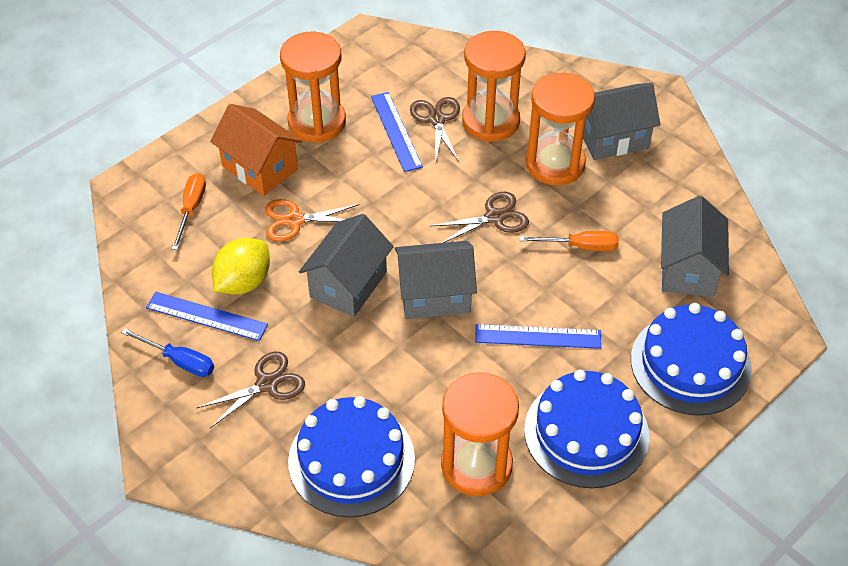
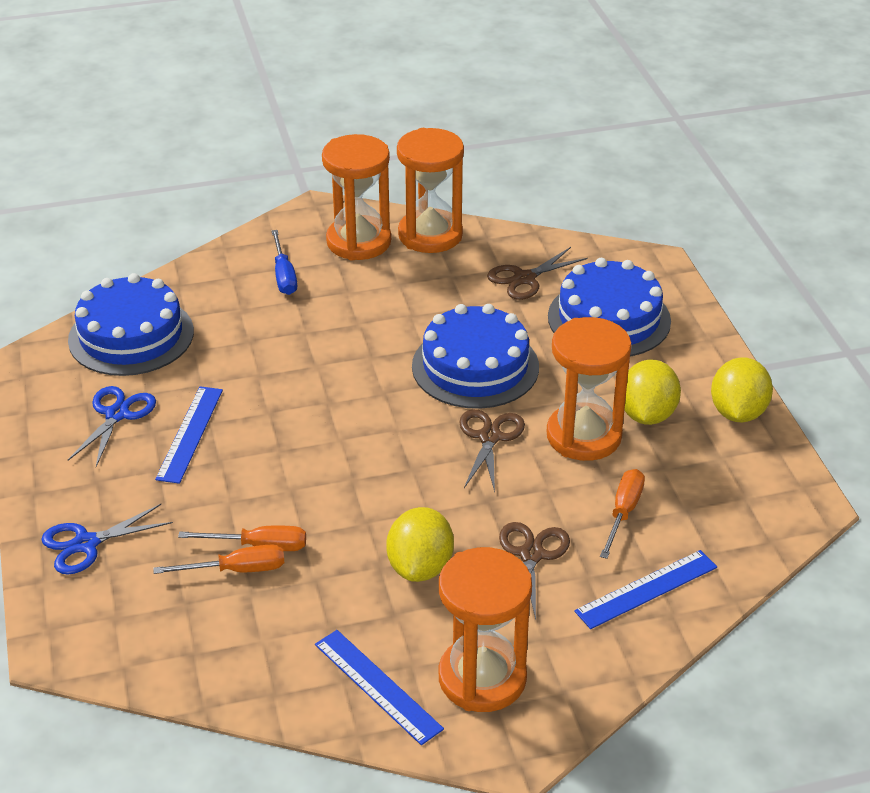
blue scissors: 0 -> 2
grey house: 4 -> 0
orange house: 1 -> 0
orange scissors: 1 -> 0
orange screwdriver: 2 -> 3
yellow lemon: 1 -> 3

